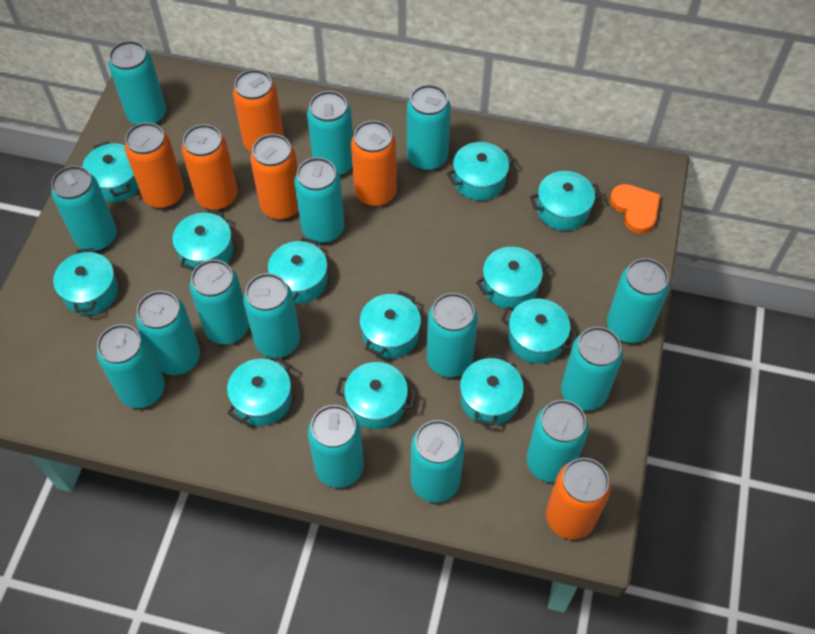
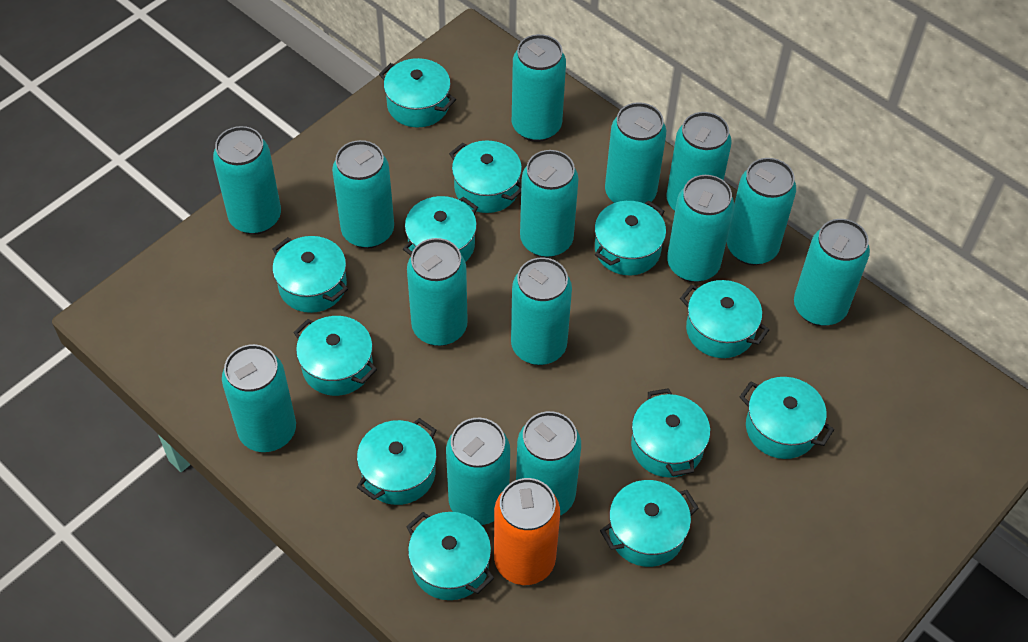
orange can: 6 -> 1
orange heart: 1 -> 0
turquoise can: 15 -> 14

